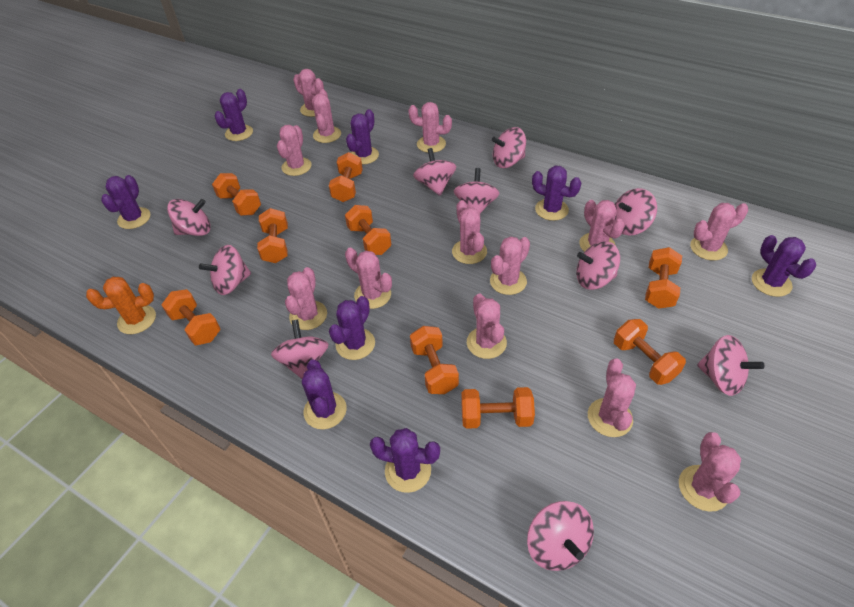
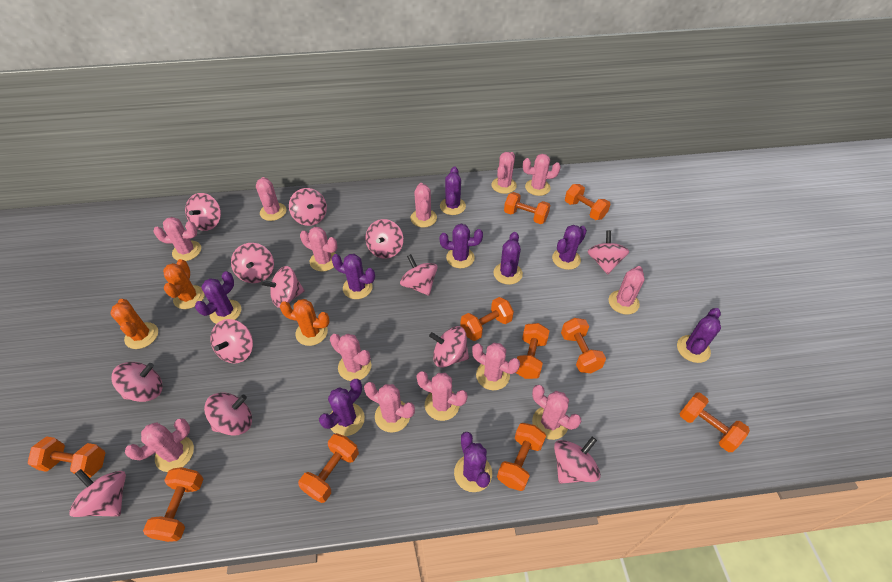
orange cactus: 1 -> 3
orange dumbbell: 9 -> 10
pink spinning top: 10 -> 13
purple cactus: 8 -> 9

